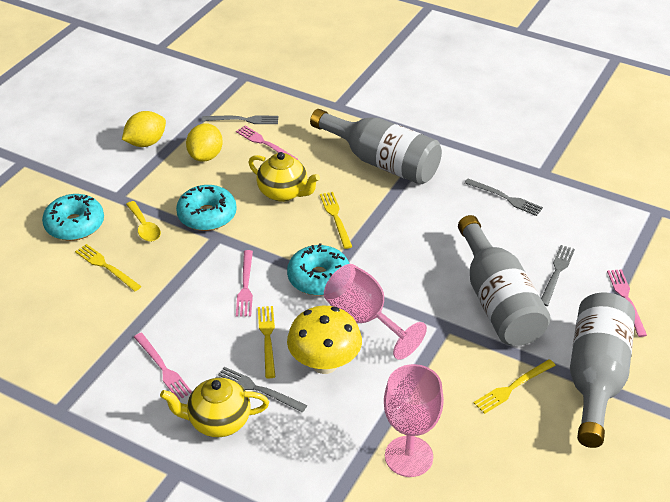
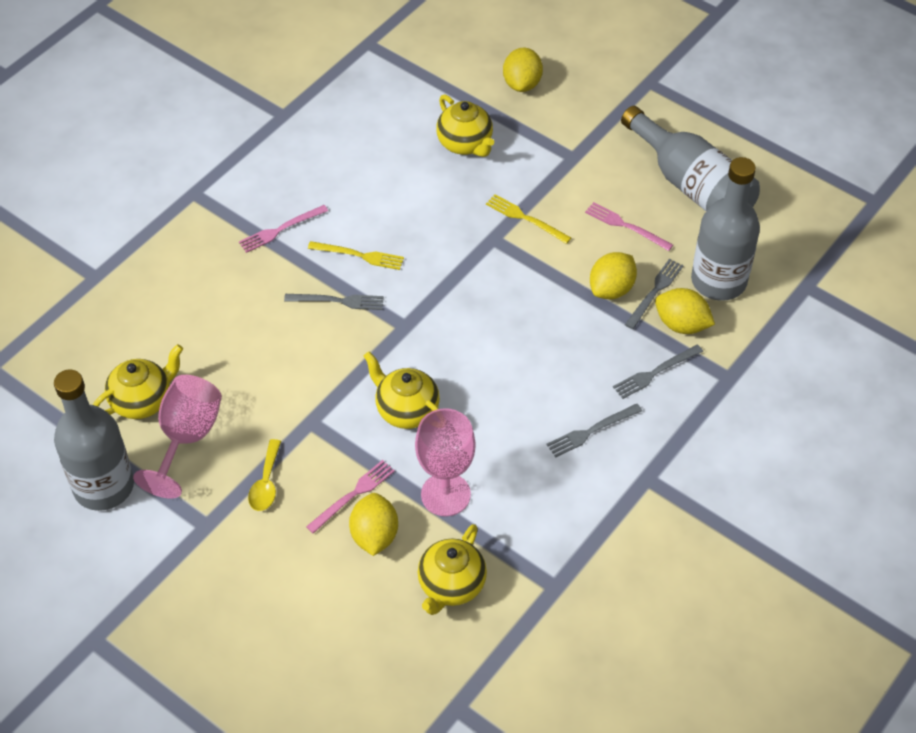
pink fork: 4 -> 3
turquoise donut: 3 -> 0
yellow fork: 4 -> 2
yellow lemon: 2 -> 4
yellow mushroom: 1 -> 0
yellow teapot: 2 -> 4

